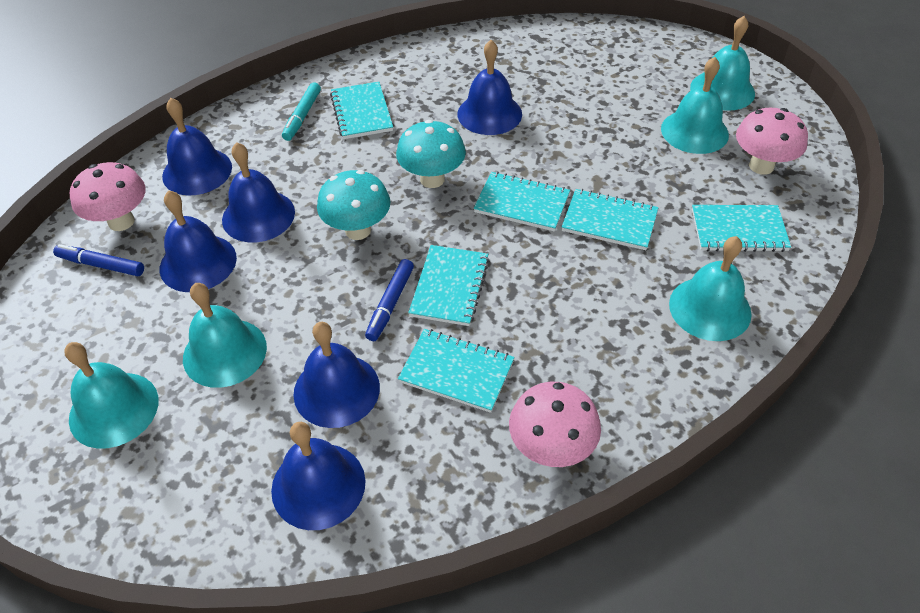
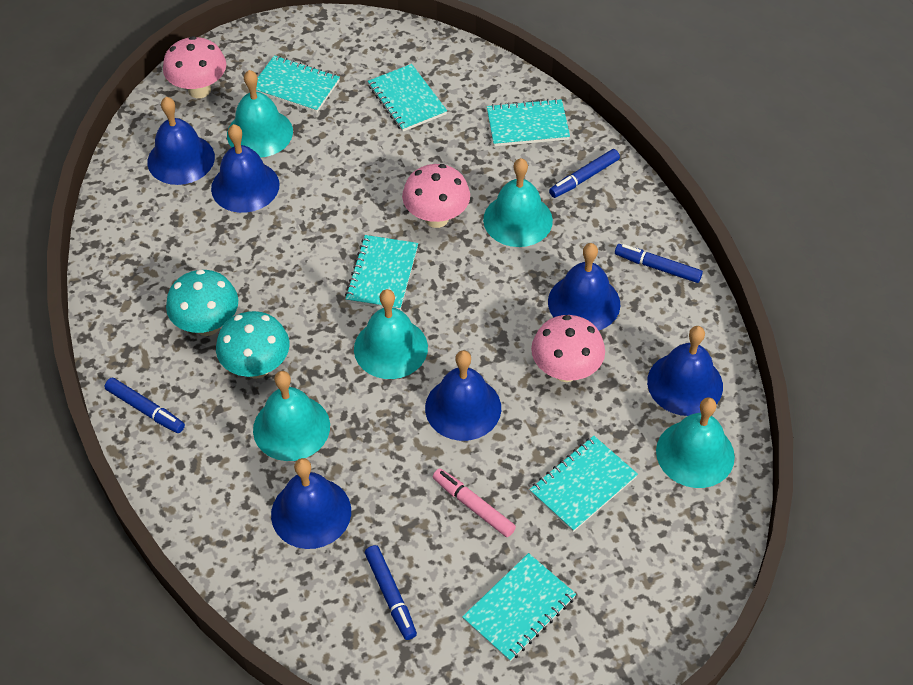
blue marker: 2 -> 4
pink marker: 0 -> 1
turquoise marker: 1 -> 0

